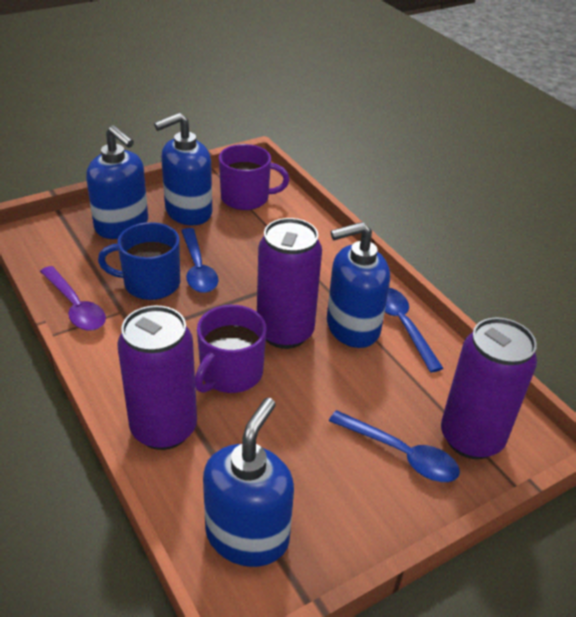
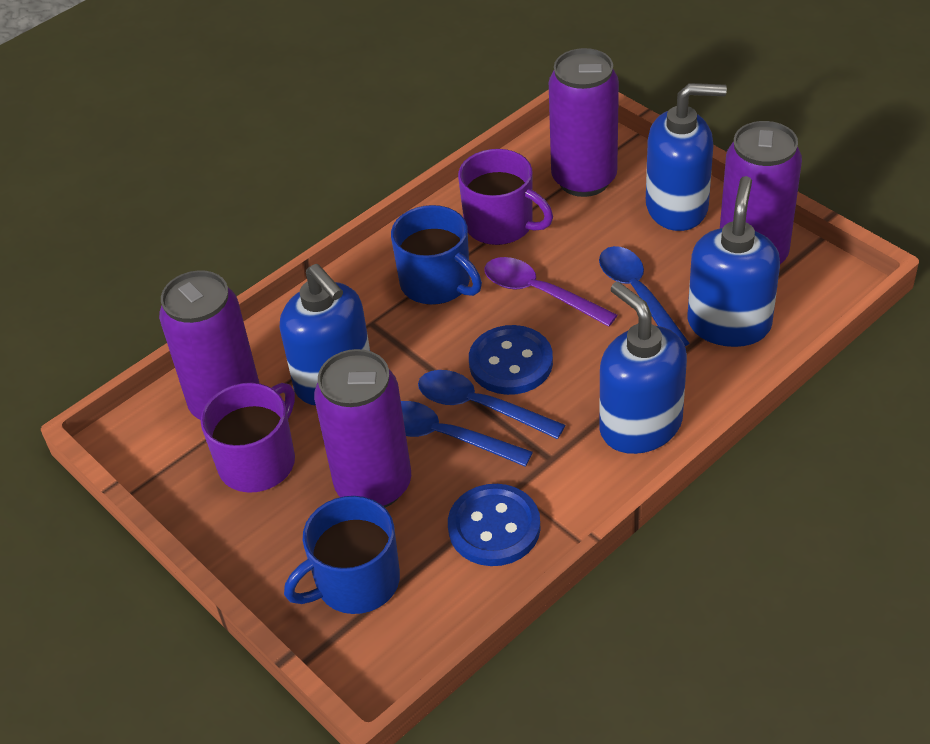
blue button: 0 -> 2
blue mug: 1 -> 2
purple can: 3 -> 4

